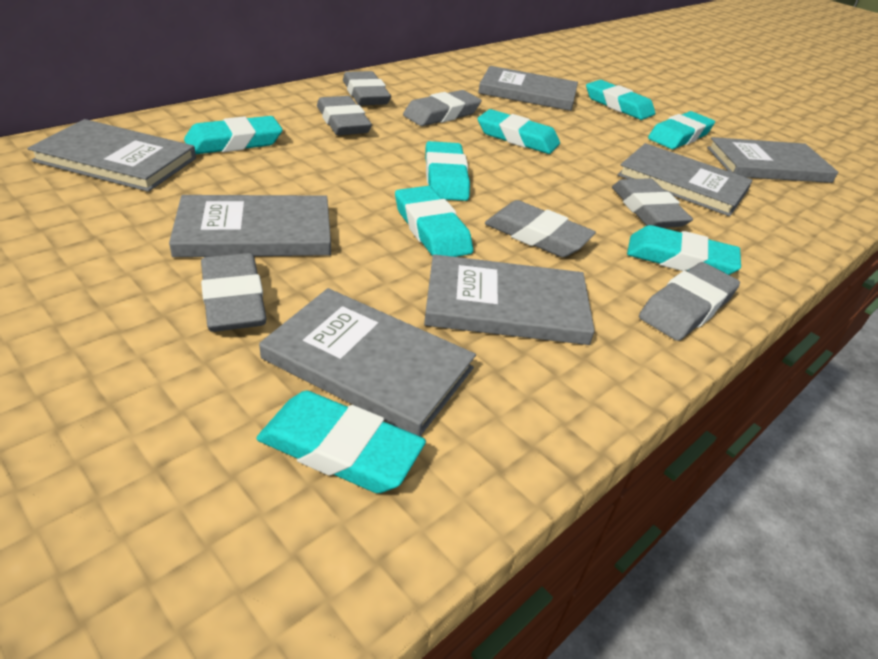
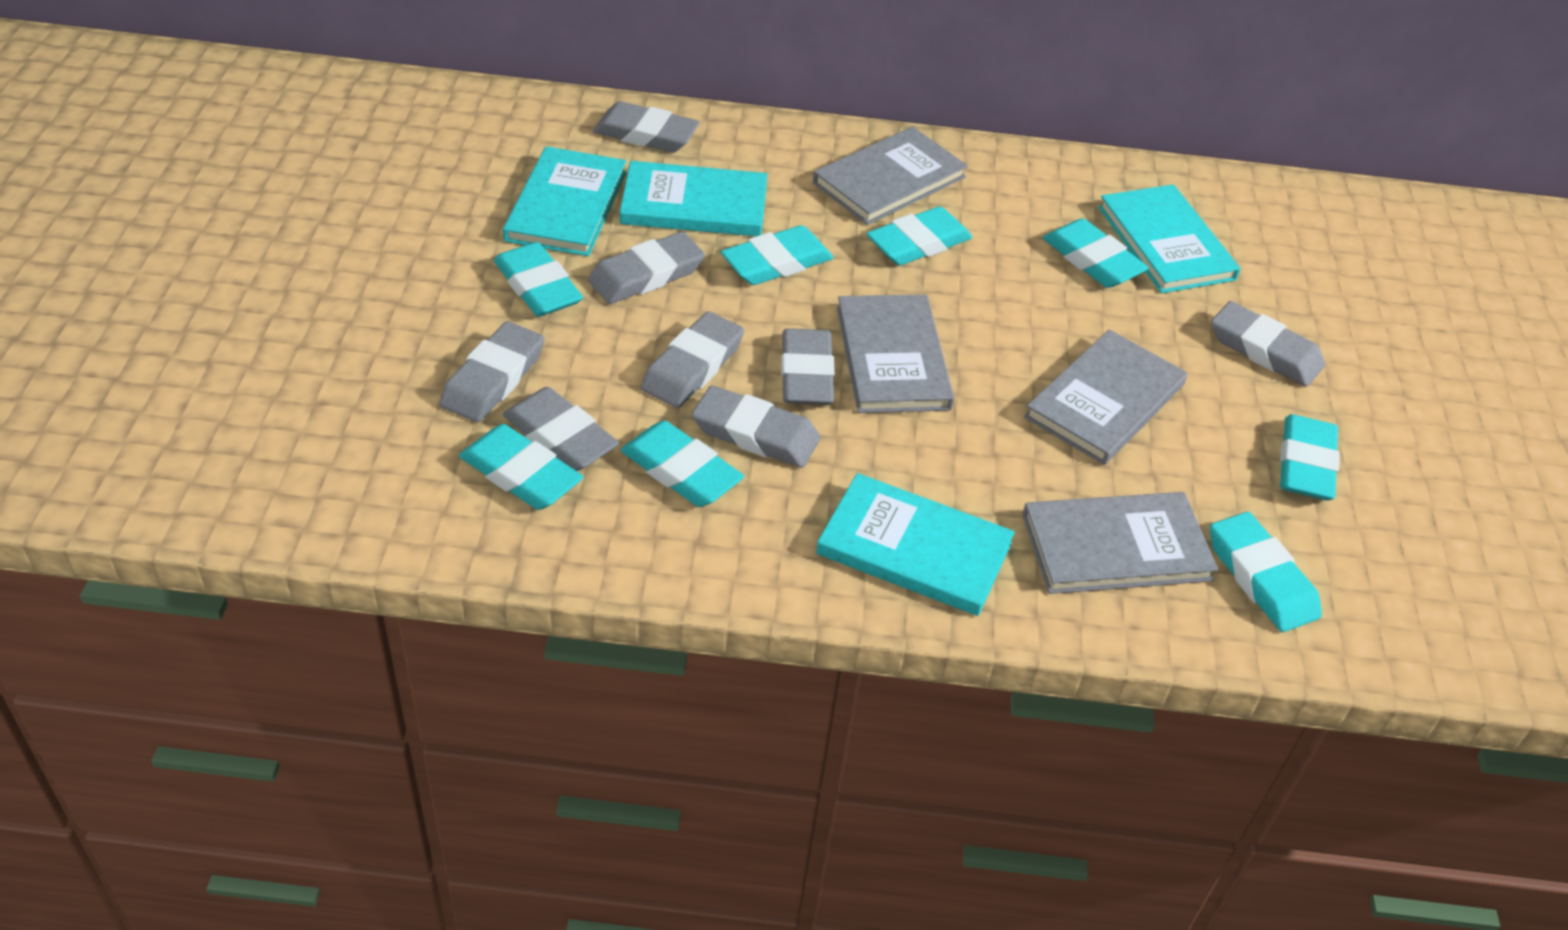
grey book: 7 -> 4
grey eraser: 7 -> 8
turquoise book: 0 -> 4

